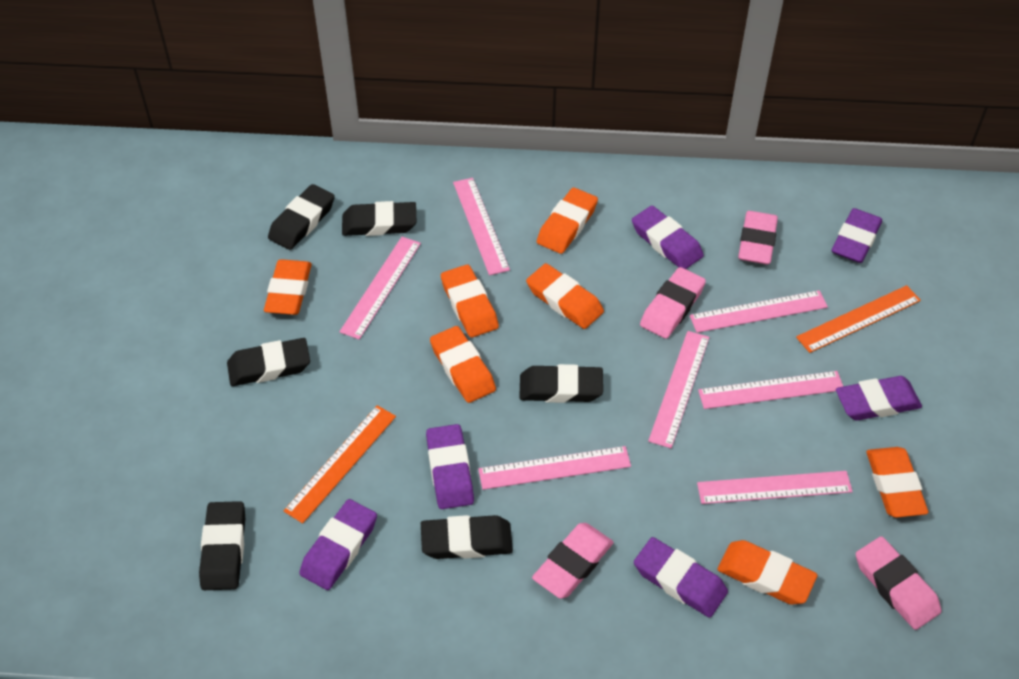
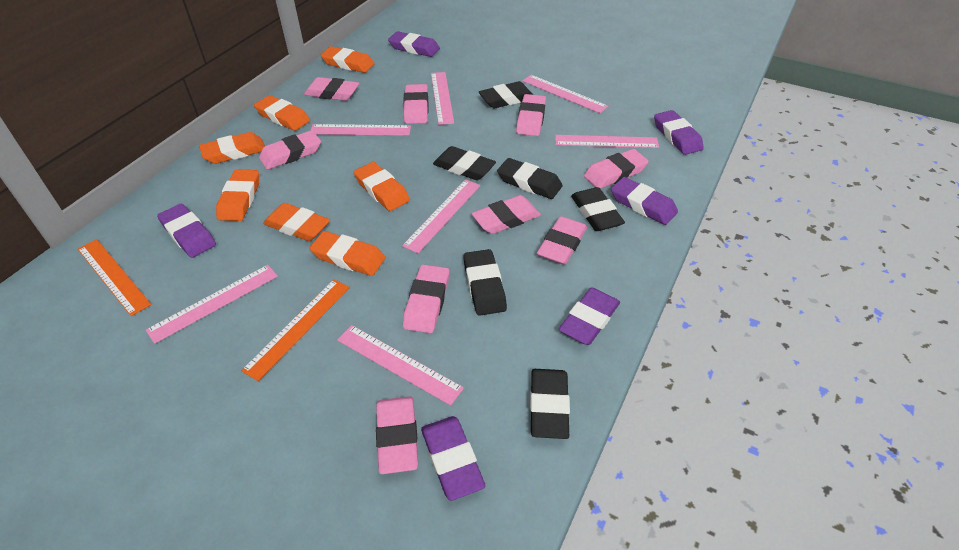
pink eraser: 4 -> 9

